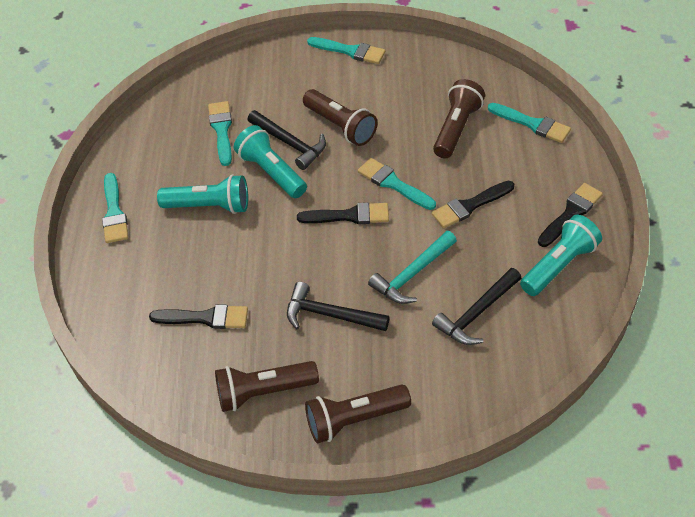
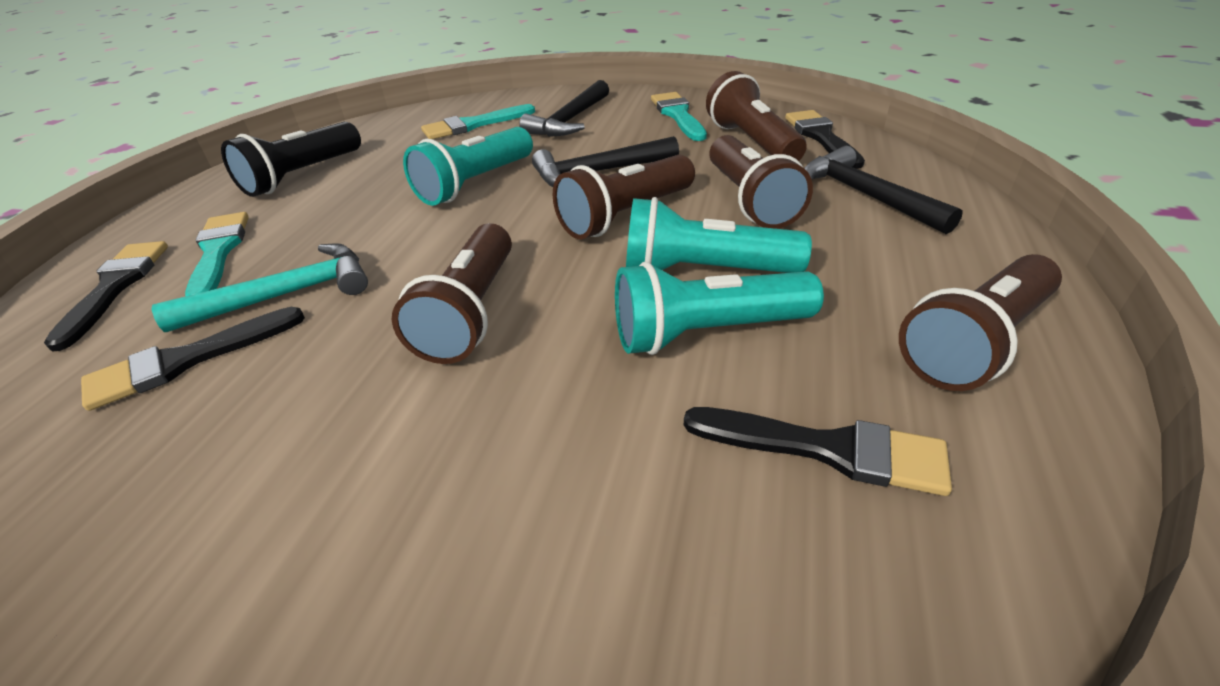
black flashlight: 0 -> 1
brown flashlight: 4 -> 5
turquoise brush: 5 -> 3

